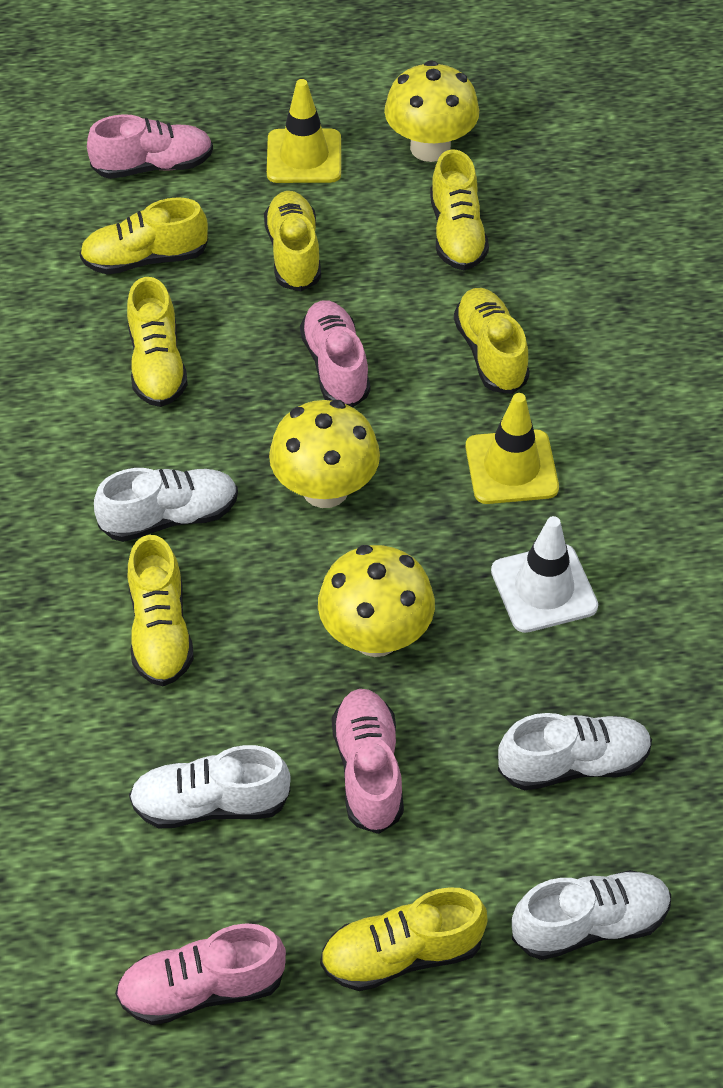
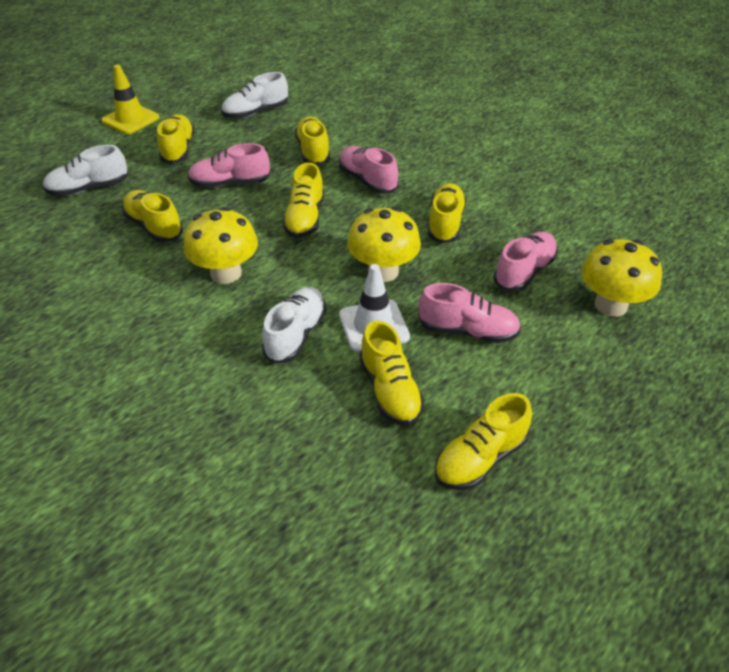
white shoe: 4 -> 3
yellow traffic cone: 2 -> 1

